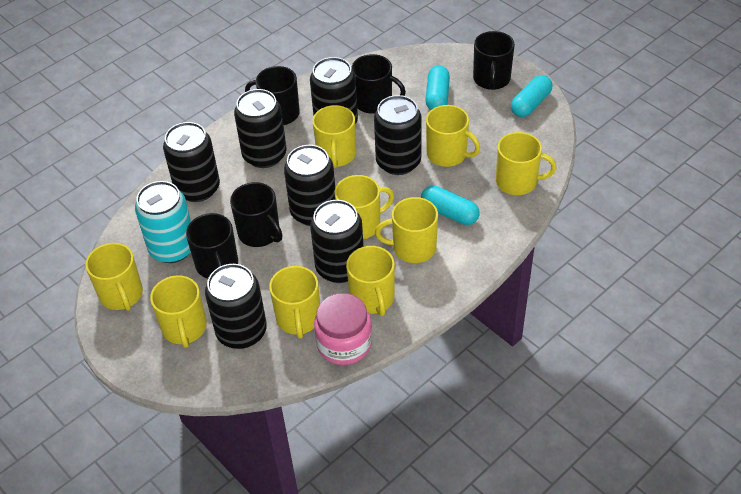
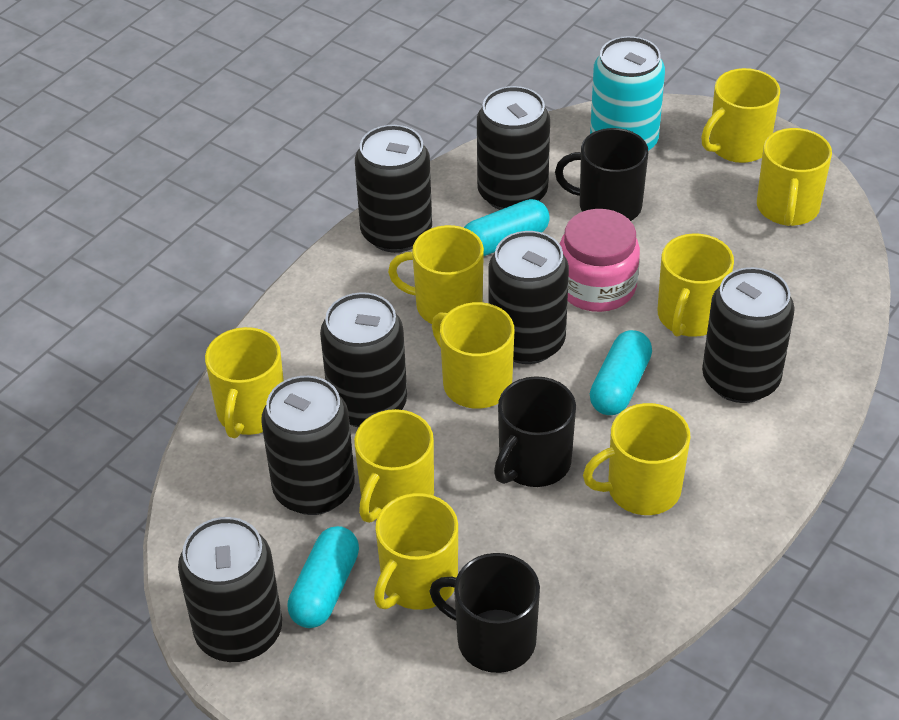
black mug: 5 -> 3

